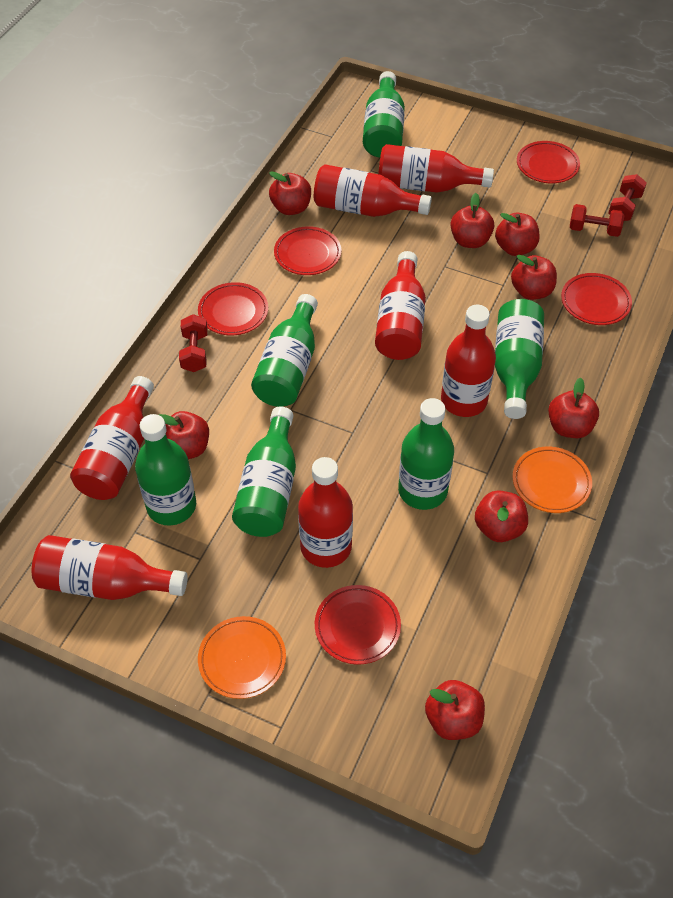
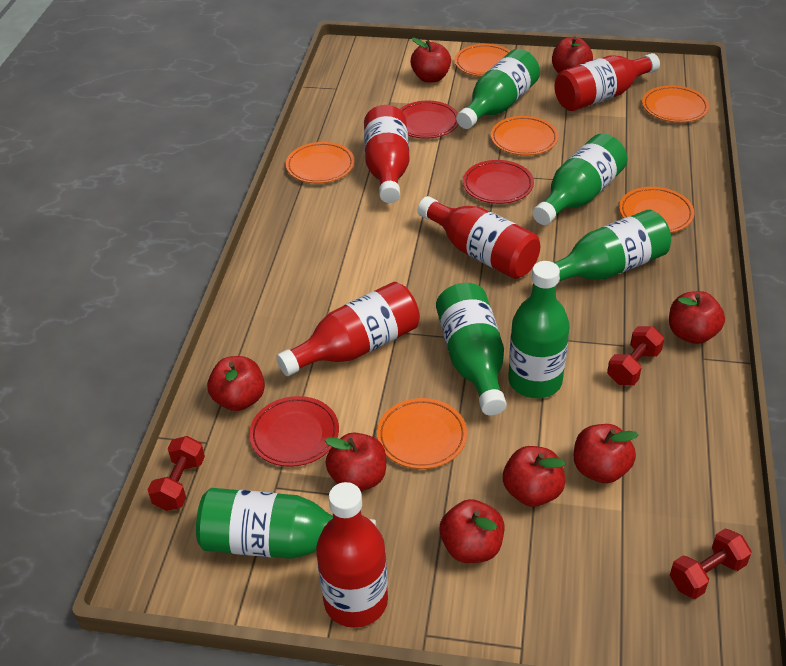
orange plate: 2 -> 6
red bottle: 7 -> 5
red plate: 5 -> 3

